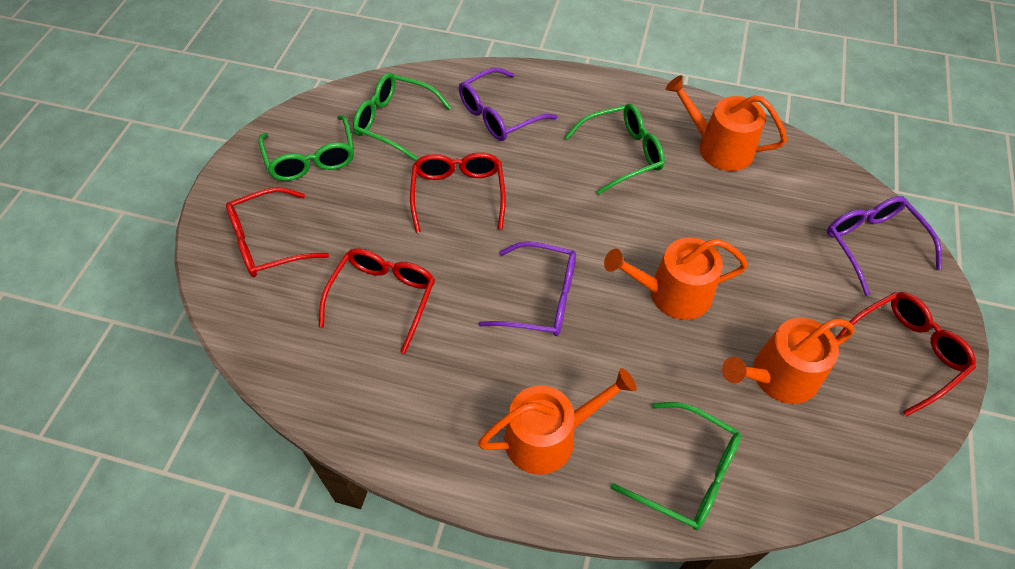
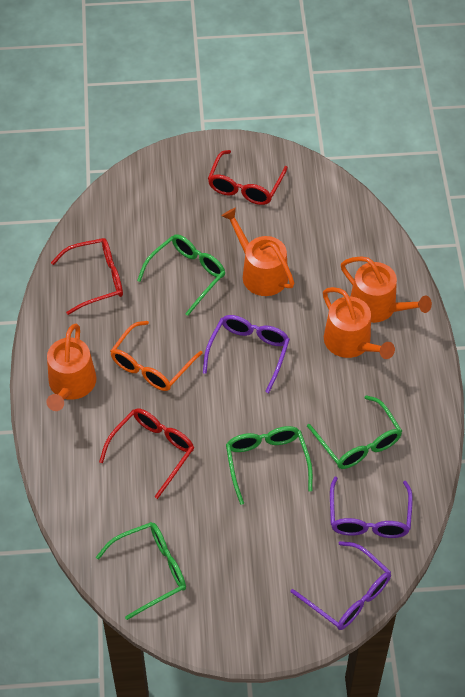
orange glasses: 0 -> 1
red glasses: 4 -> 3

